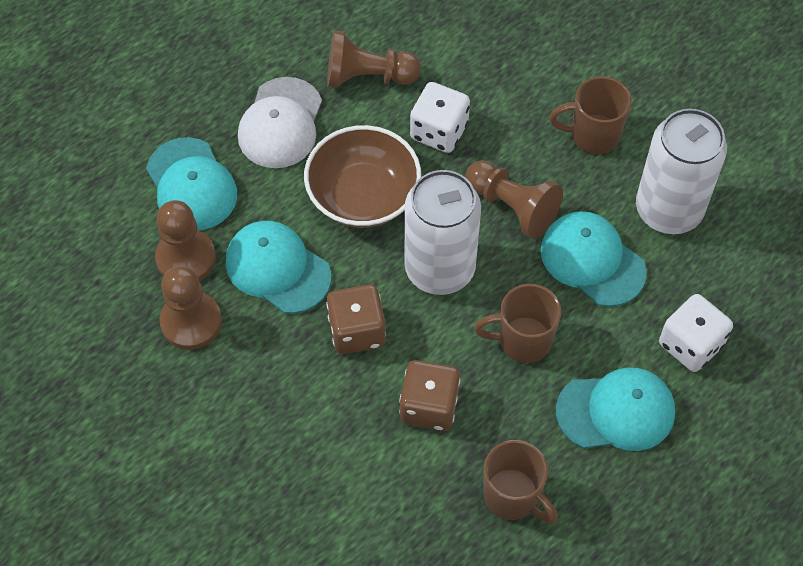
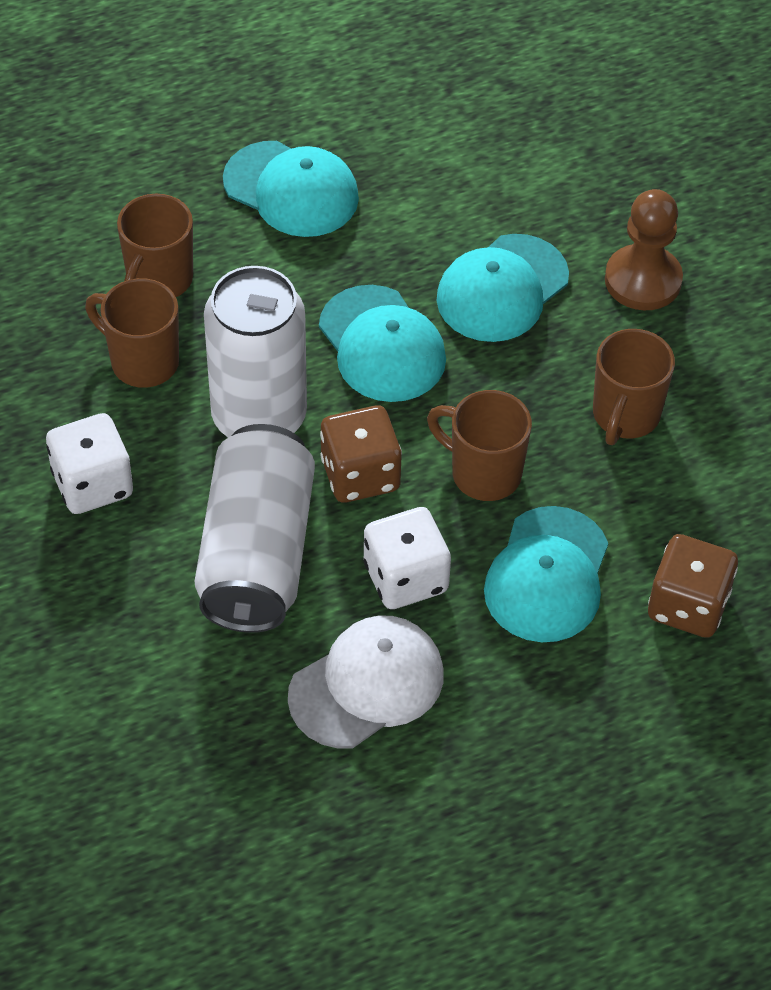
brown bowl: 1 -> 0
brown mug: 3 -> 4
brown pawn: 4 -> 1

